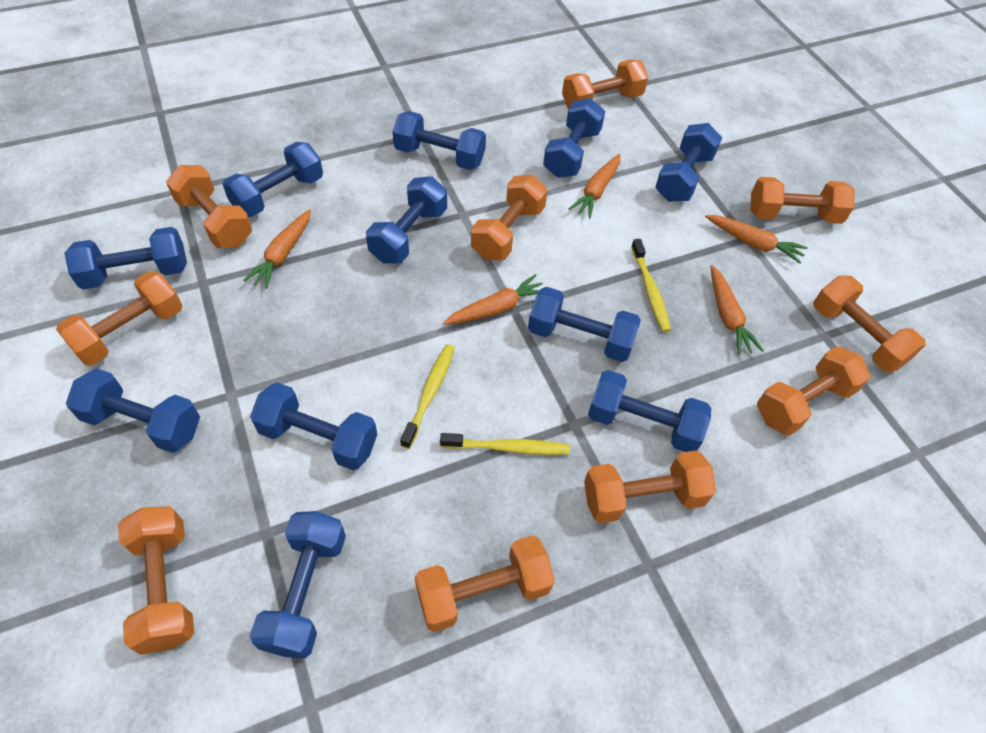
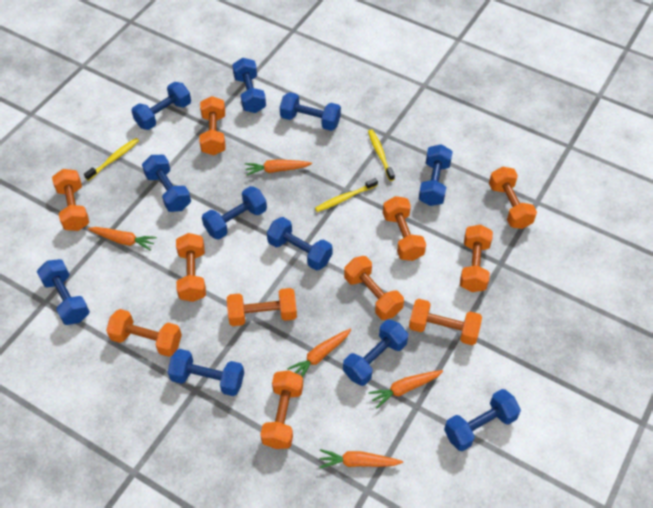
orange dumbbell: 10 -> 11

